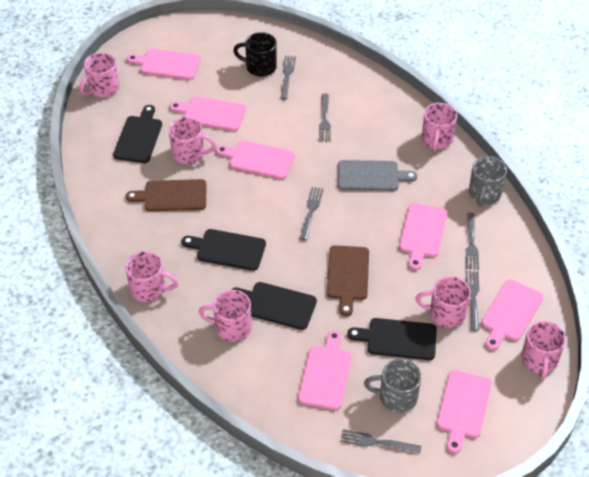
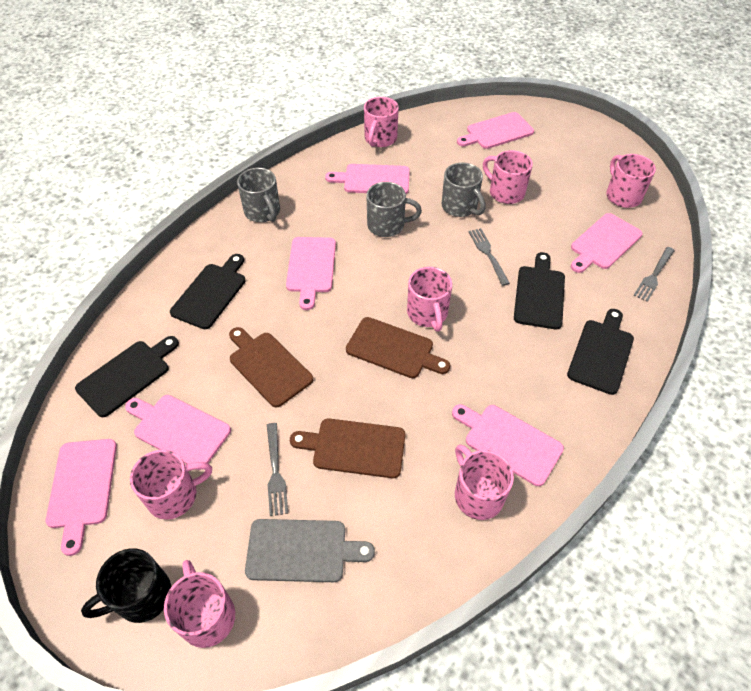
brown cutting board: 2 -> 3
grey fork: 6 -> 3
grey mug: 2 -> 3

